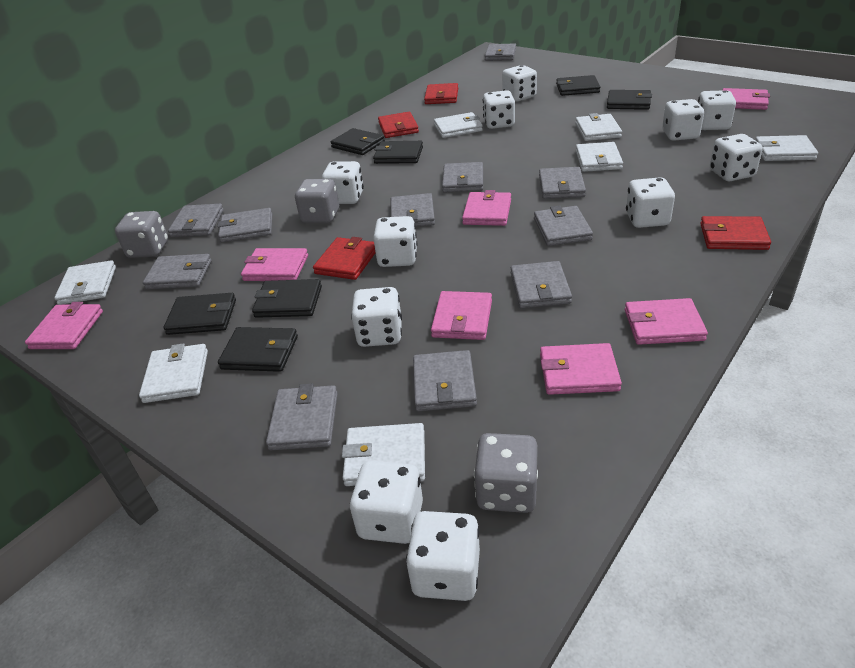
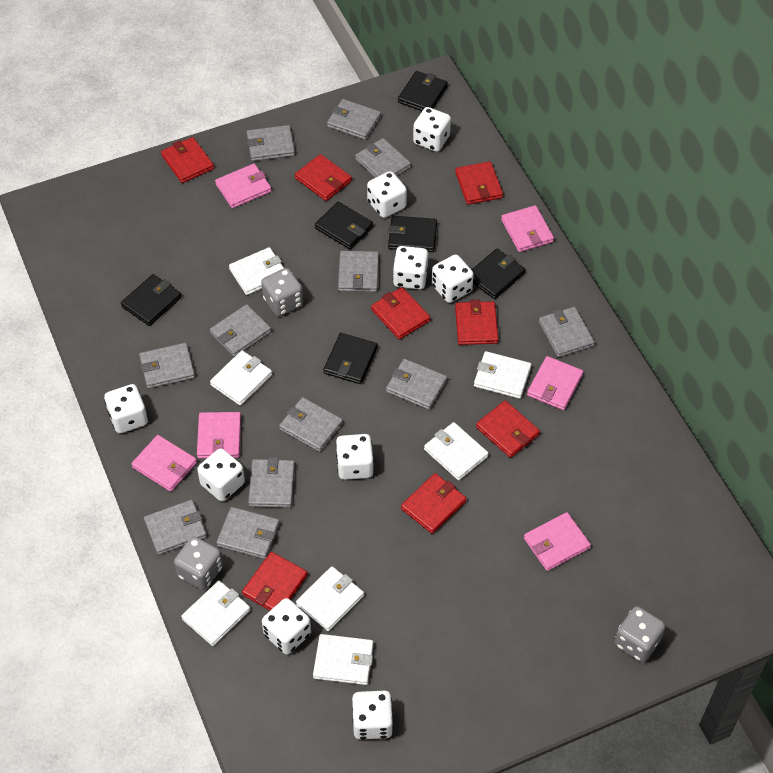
black wallet: 7 -> 6
grey wallet: 11 -> 12
pink wallet: 7 -> 6
red wallet: 4 -> 8
white dice: 11 -> 9

